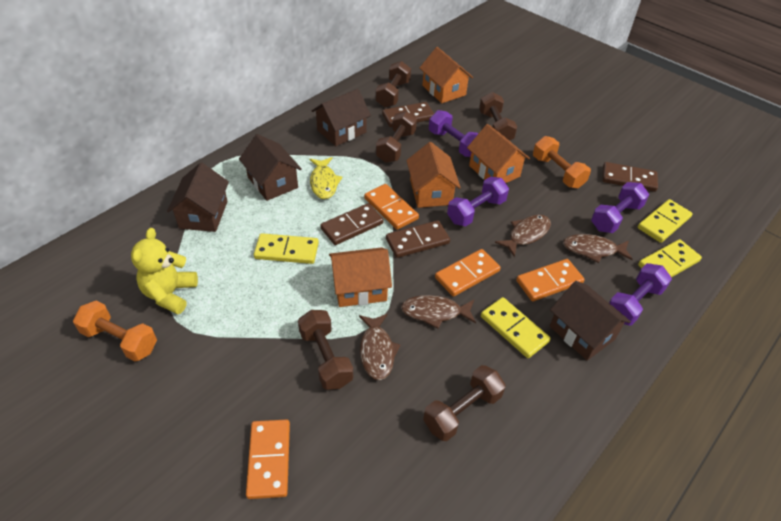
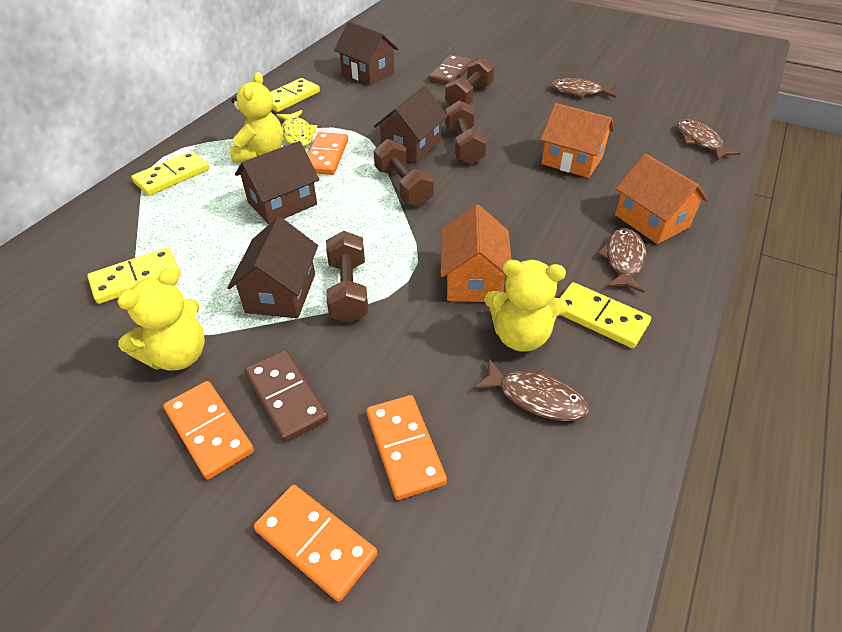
brown domino: 4 -> 2
brown dumbbell: 5 -> 4
orange dumbbell: 2 -> 0
orange house: 4 -> 3
purple dumbbell: 4 -> 0
yellow teddy bear: 1 -> 3

